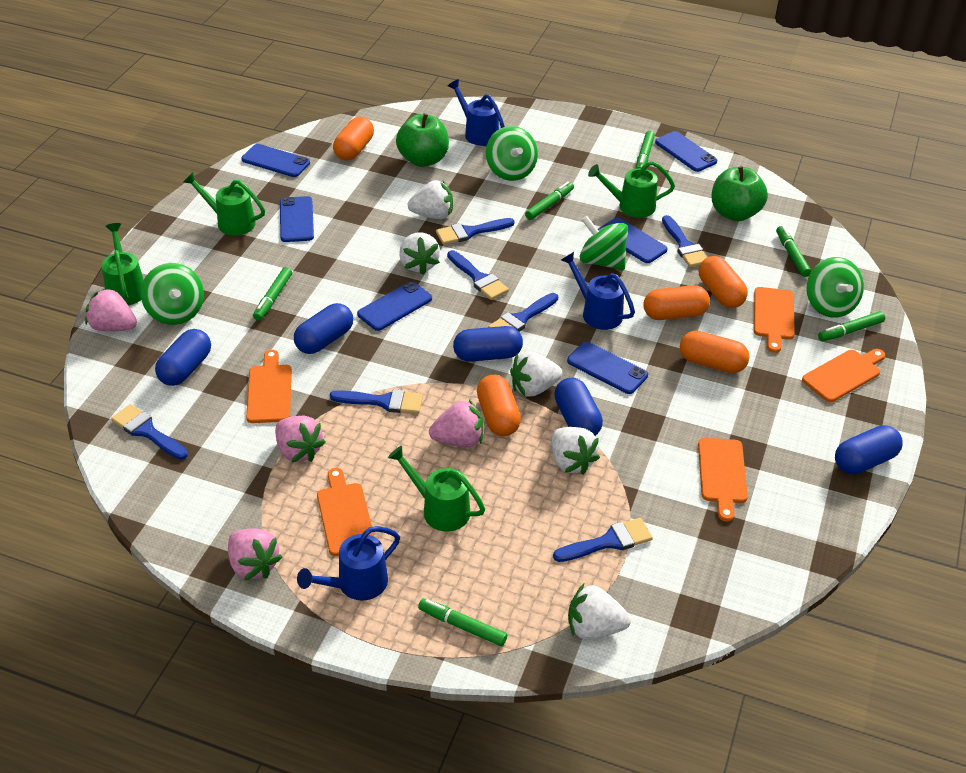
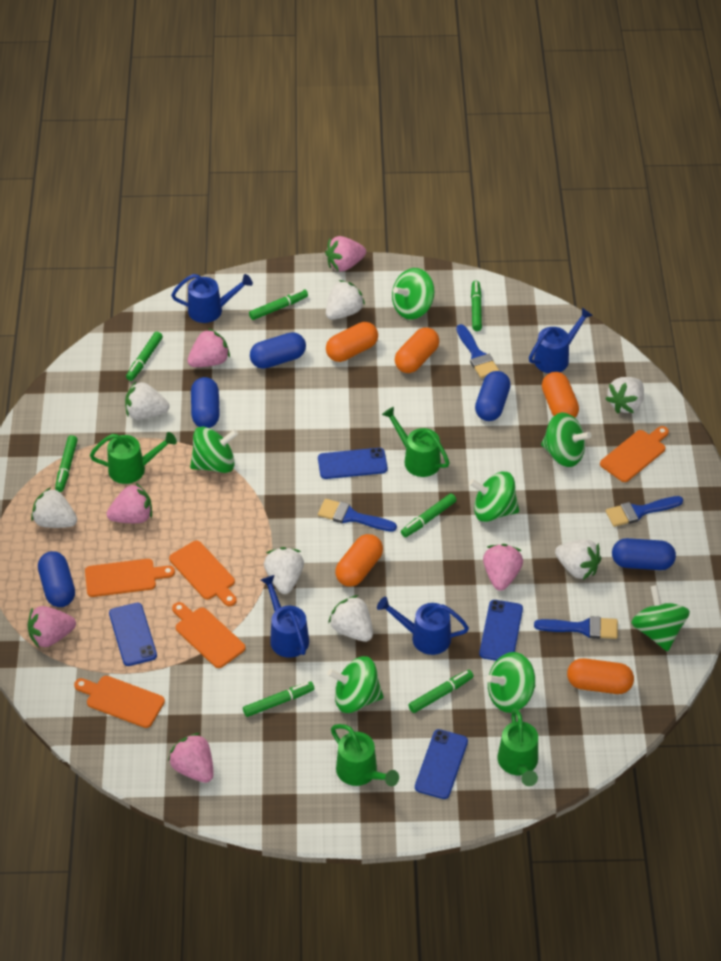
blue brush: 7 -> 4
blue phone: 6 -> 4
blue watering can: 3 -> 4
green apple: 2 -> 0
green marker: 6 -> 7
green spinning top: 4 -> 7
pink strawberry: 4 -> 6
white strawberry: 5 -> 7

